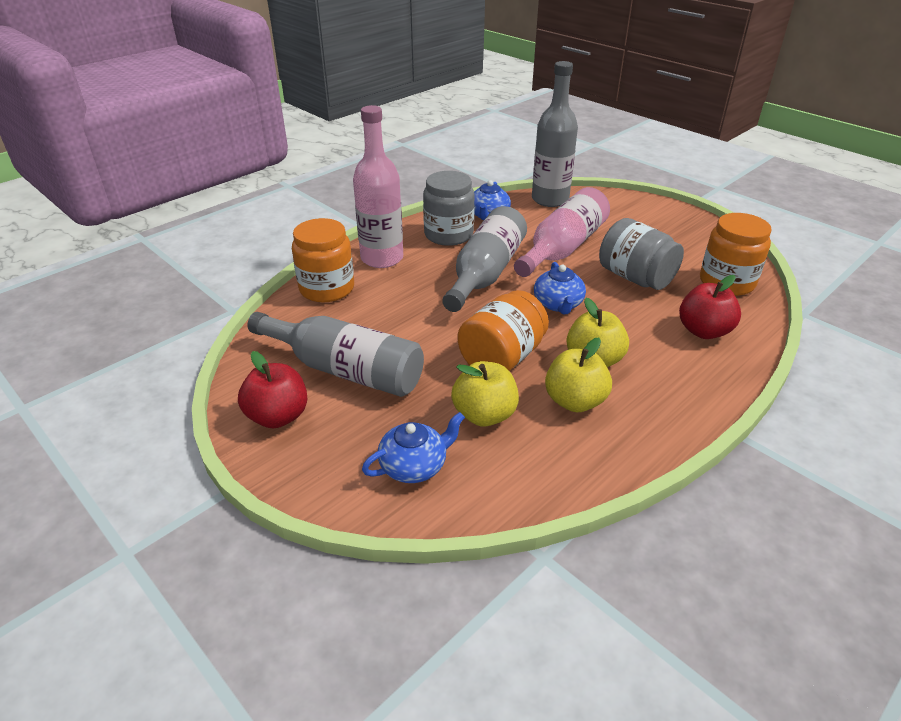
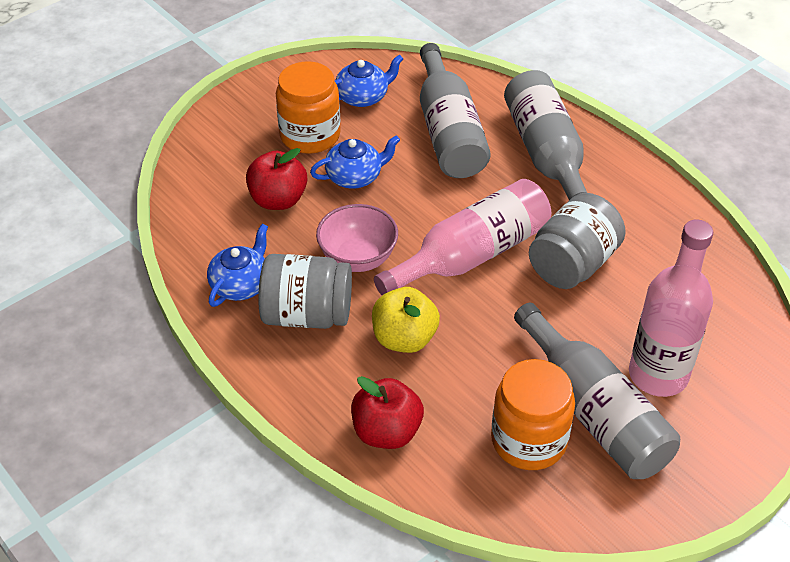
orange jar: 3 -> 2
pink bowl: 0 -> 1
yellow apple: 3 -> 1

